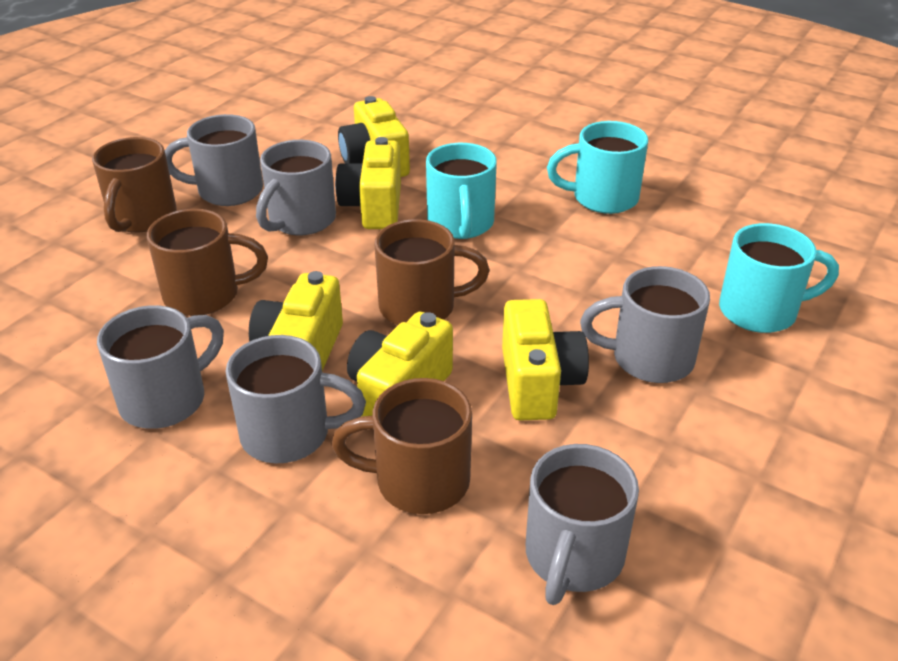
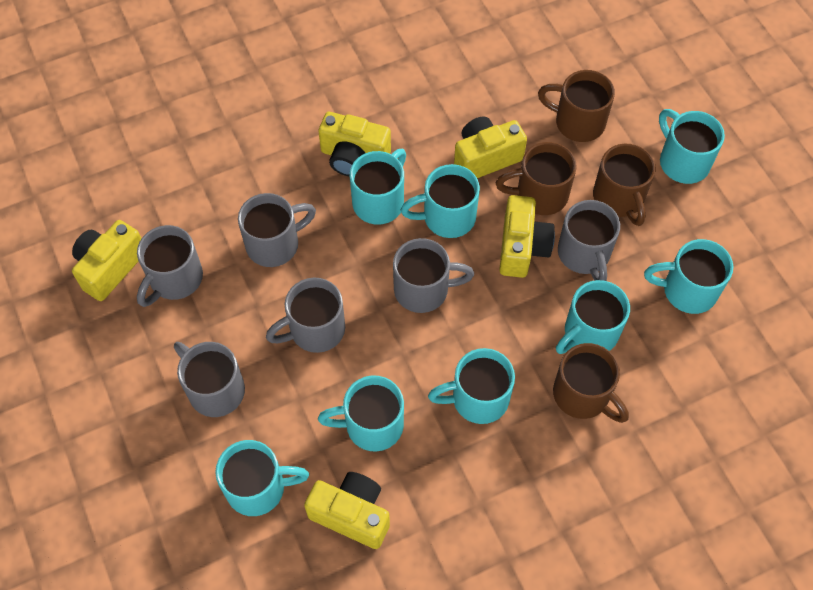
turquoise mug: 3 -> 8

